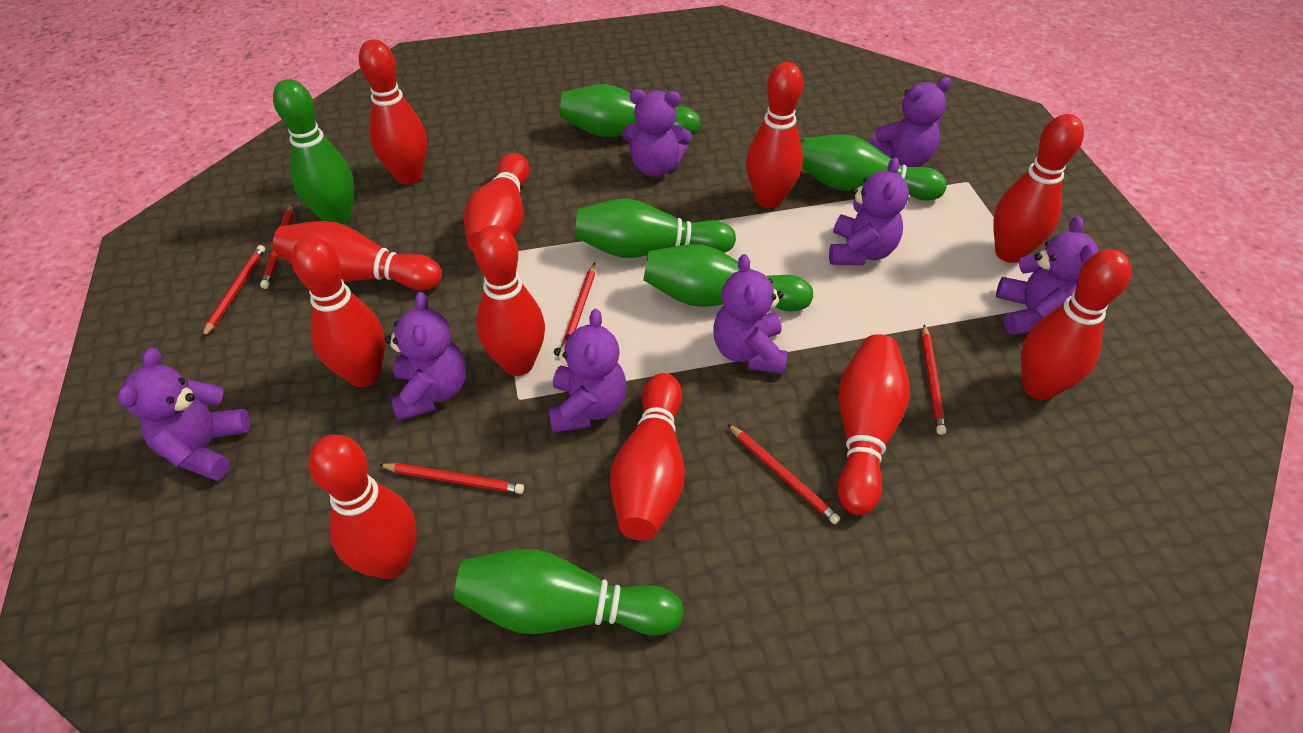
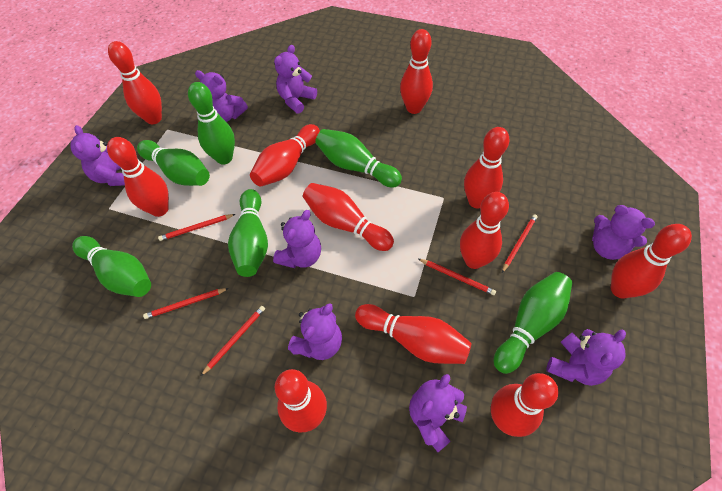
red pencil: 6 -> 5

